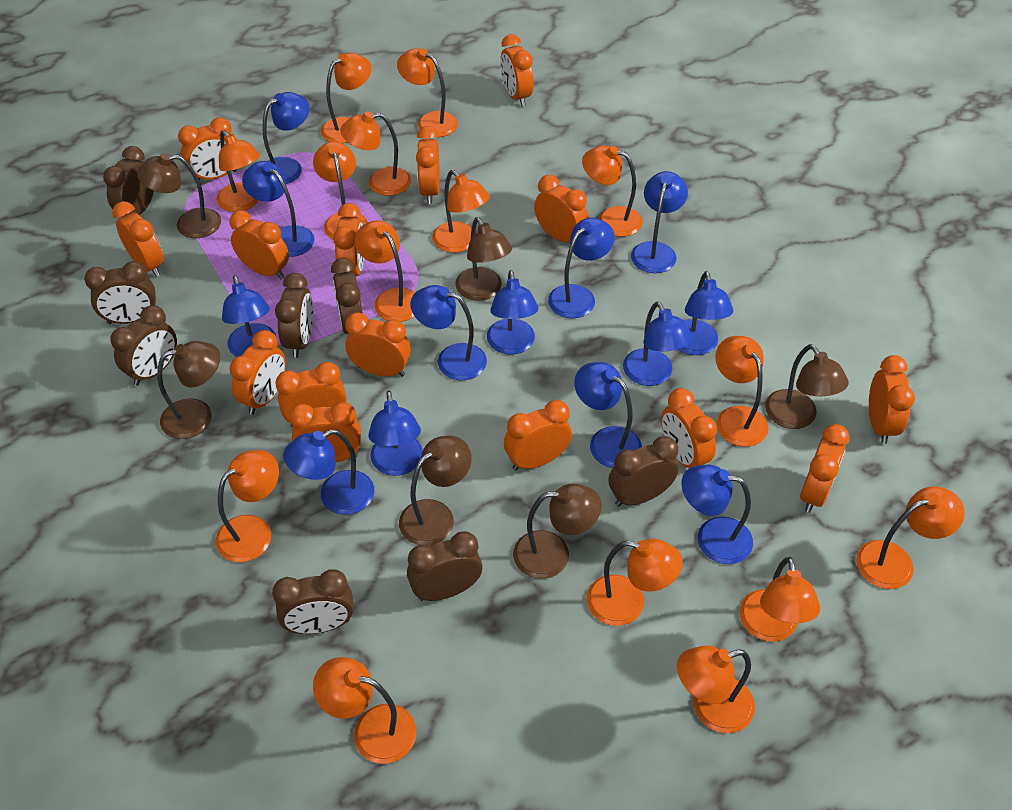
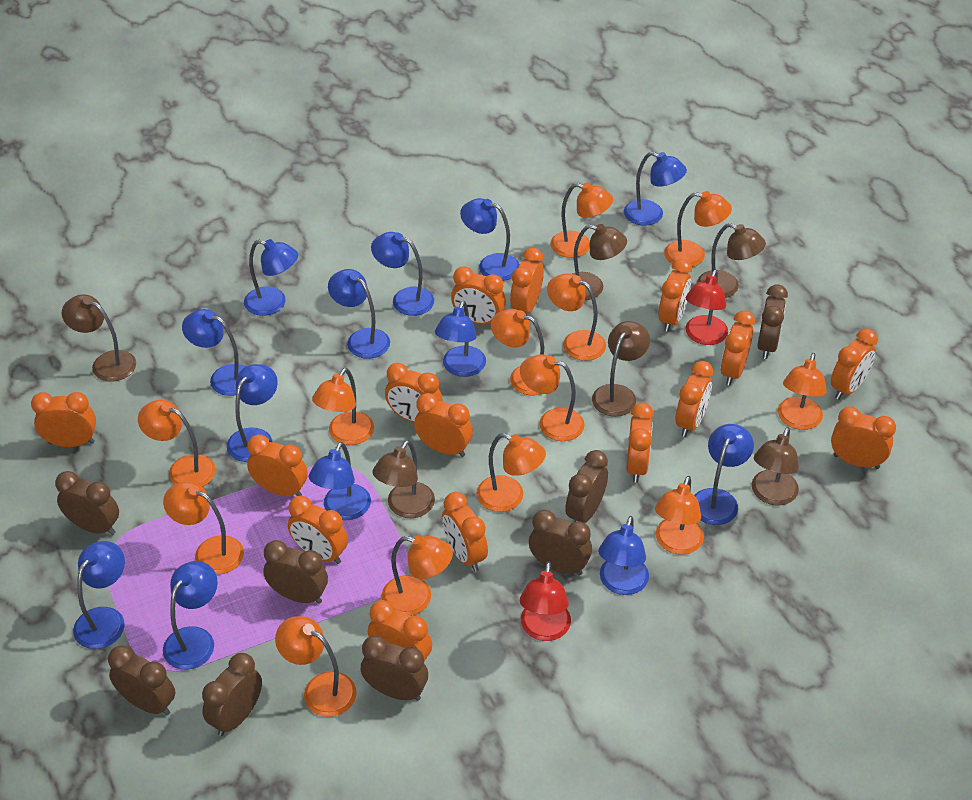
orange lamp: 15 -> 13
red lamp: 0 -> 2

